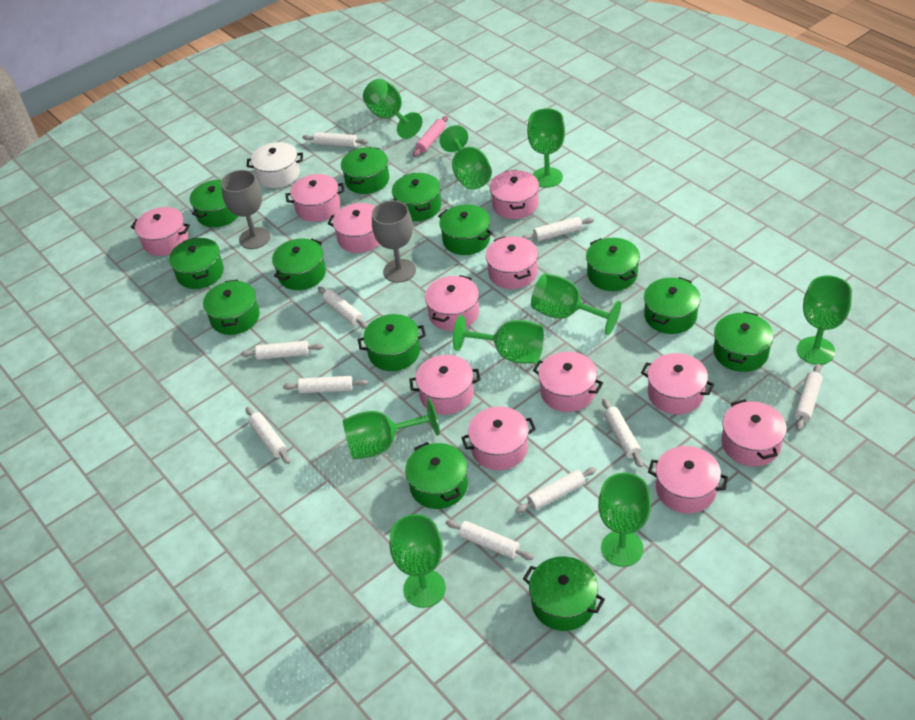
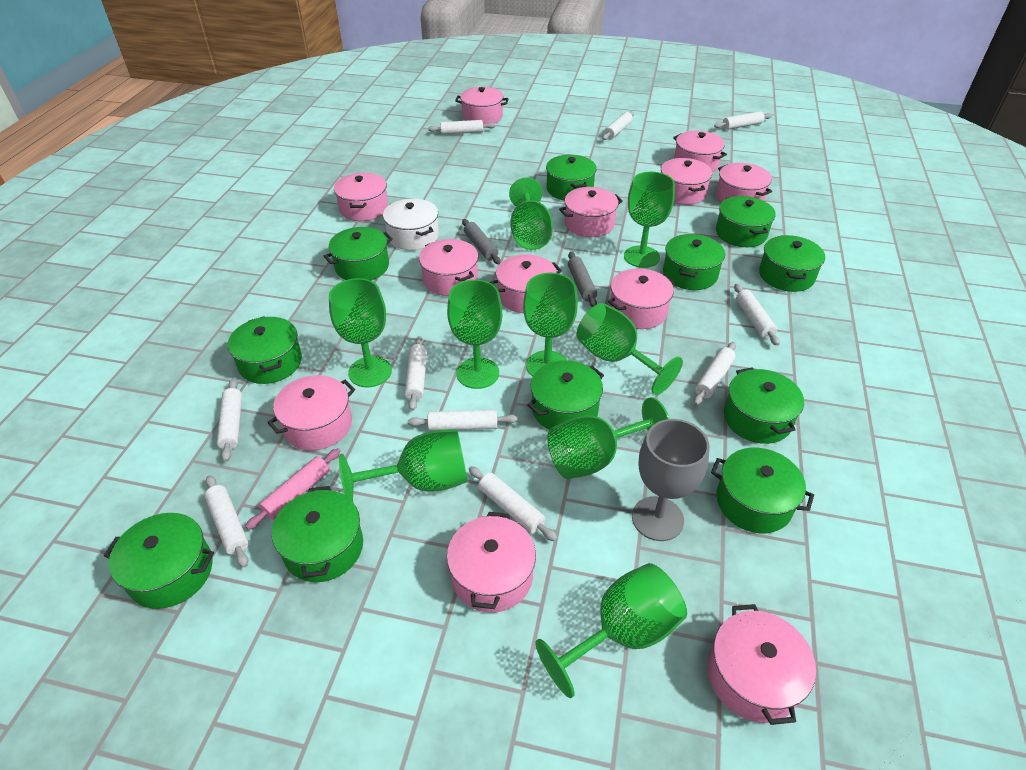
green pot: 13 -> 11
grey goblet: 2 -> 1
grey rolling pin: 0 -> 2

